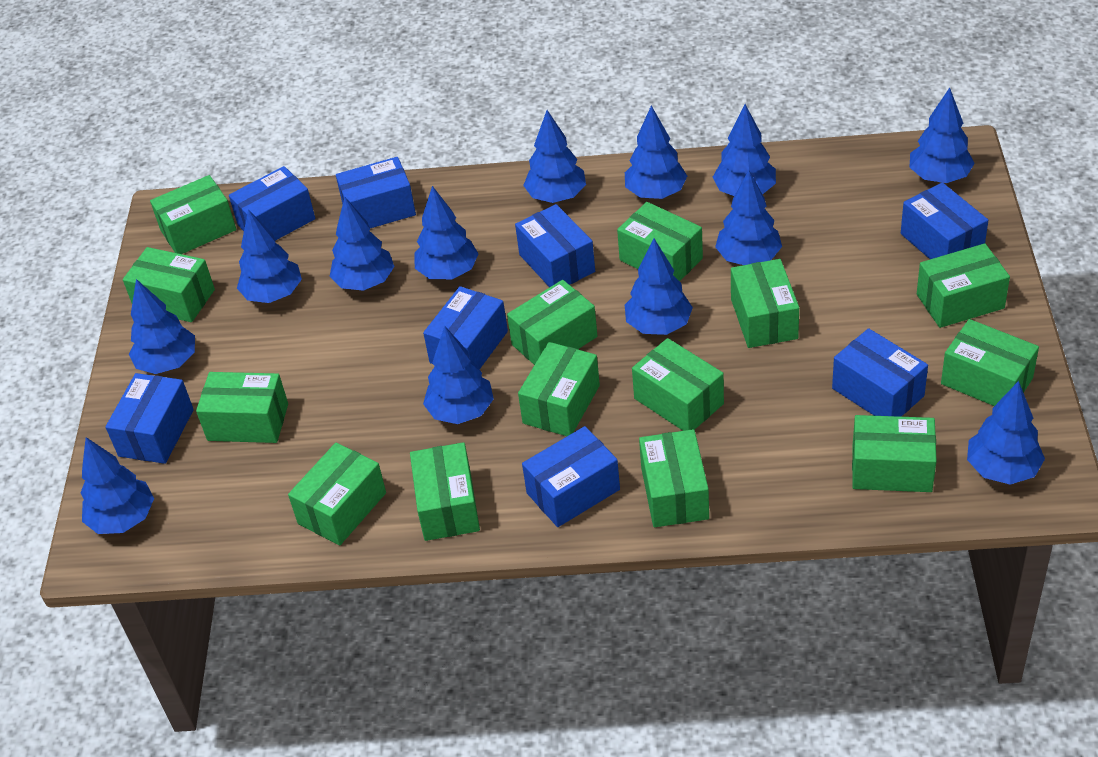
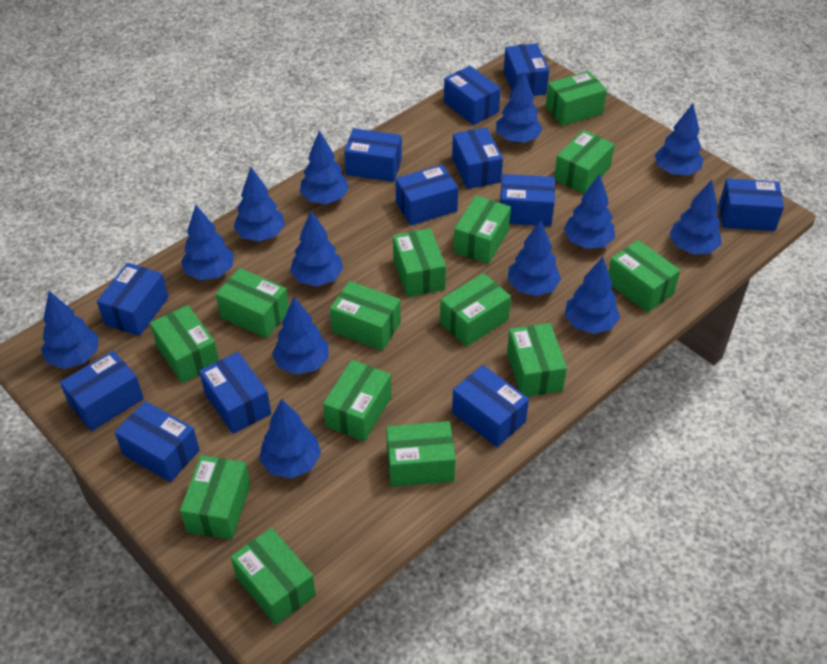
blue box: 8 -> 12

